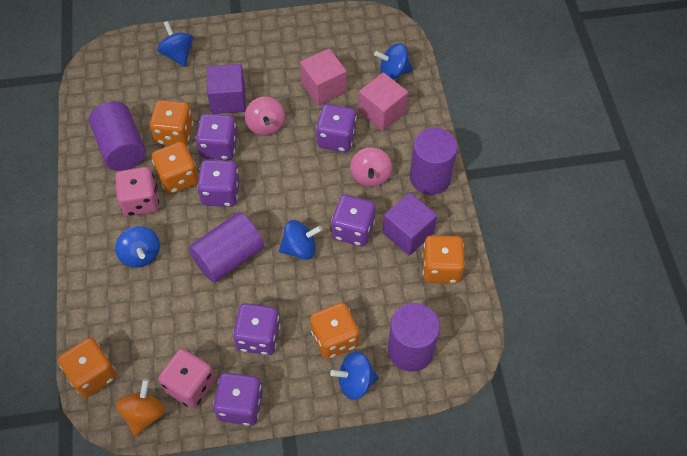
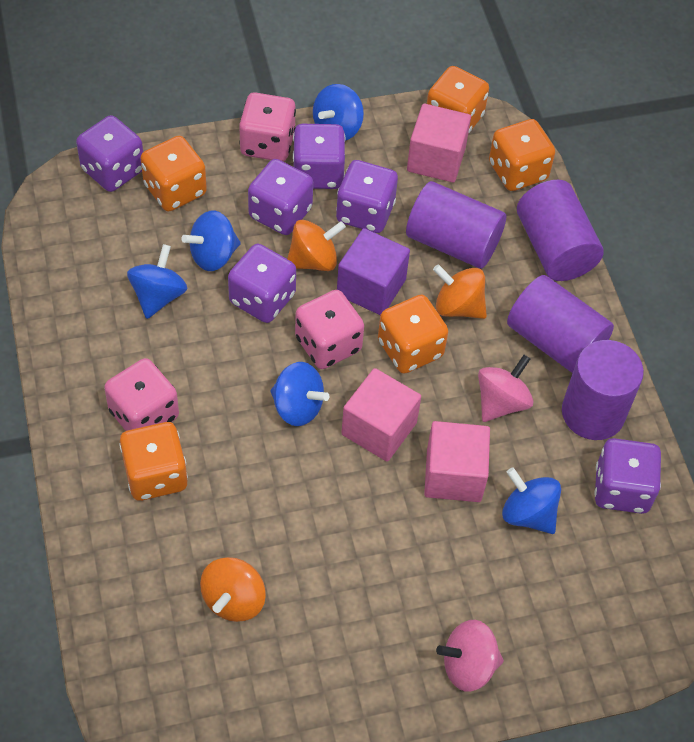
orange spinning top: 1 -> 3
pink cube: 2 -> 3
pink dice: 2 -> 3
purple cube: 2 -> 1

